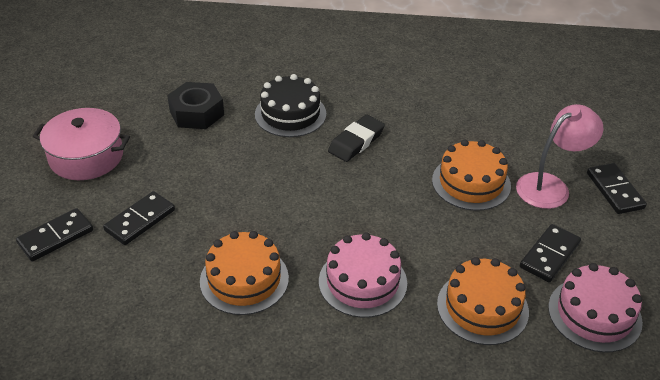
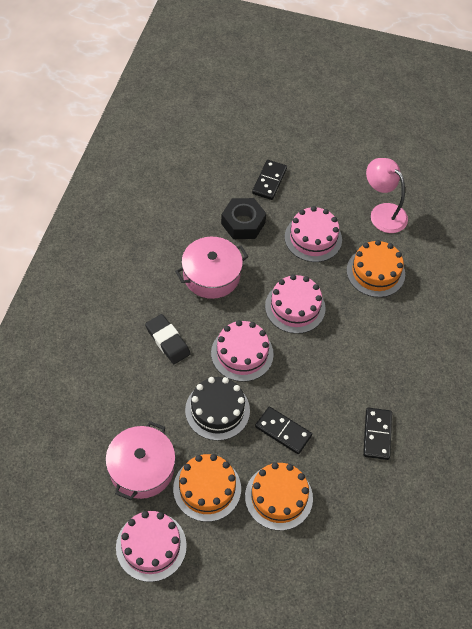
black domino: 4 -> 3
pink cake: 2 -> 4
pink pot: 1 -> 2

